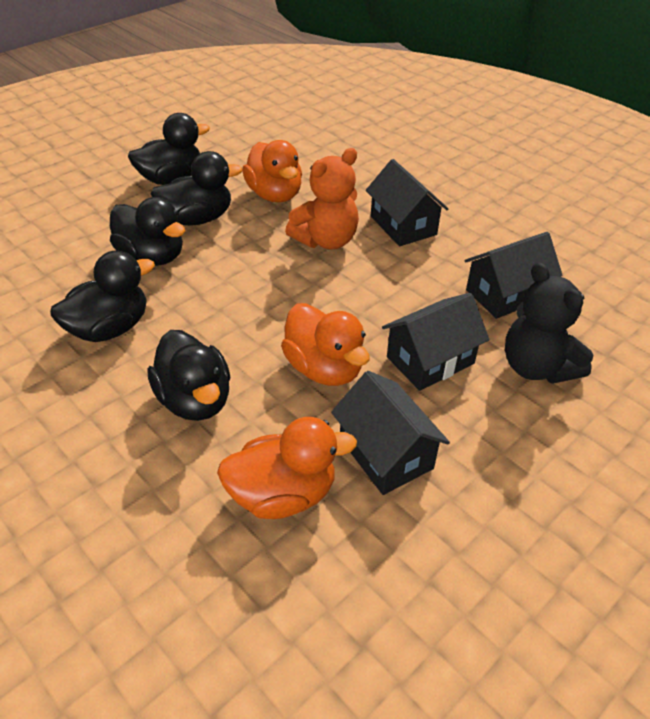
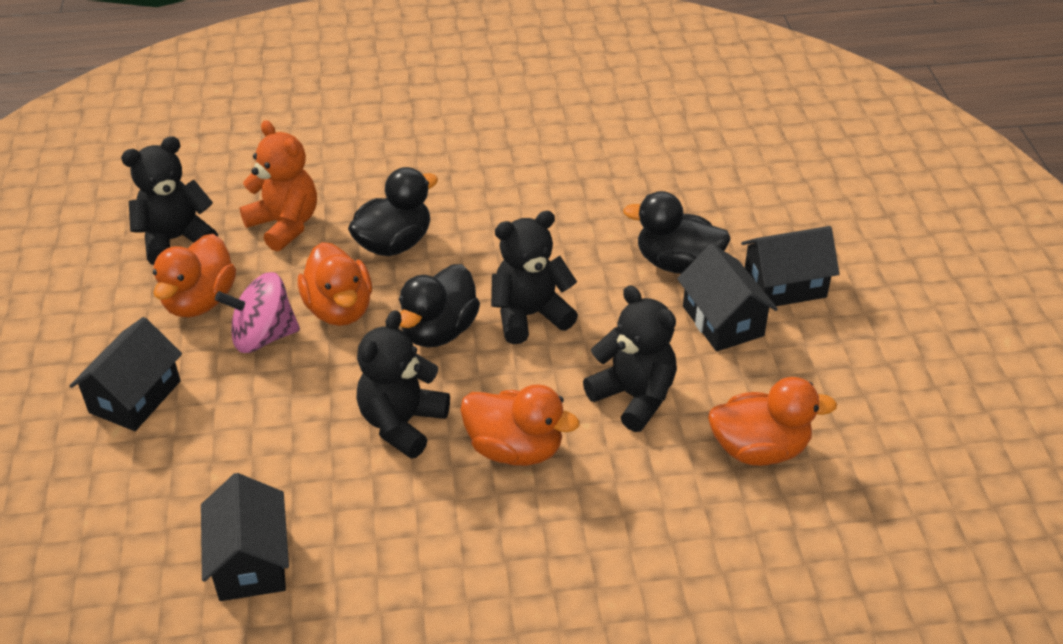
black duck: 5 -> 3
black teddy bear: 1 -> 4
orange duck: 3 -> 4
pink spinning top: 0 -> 1

